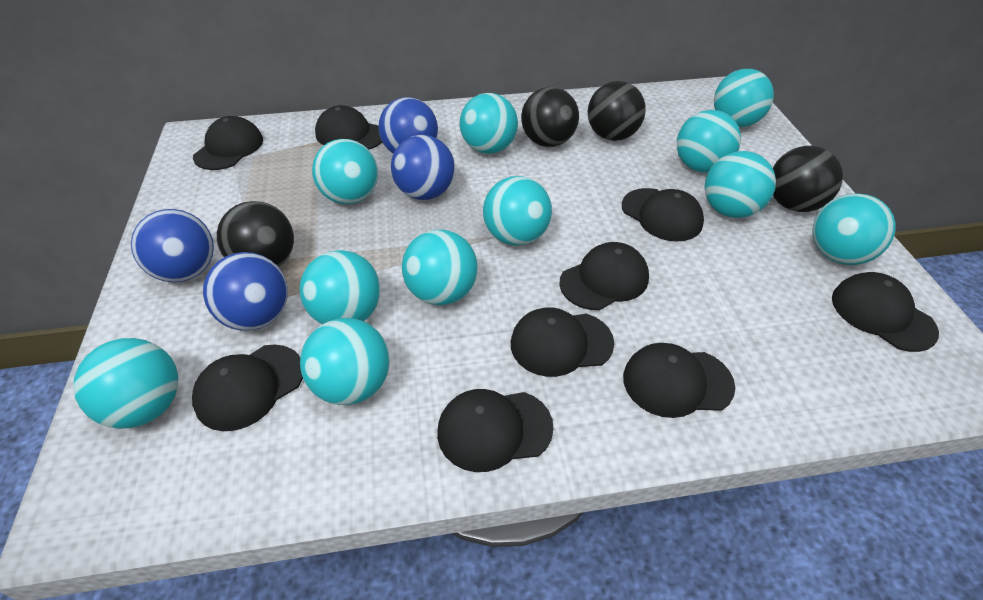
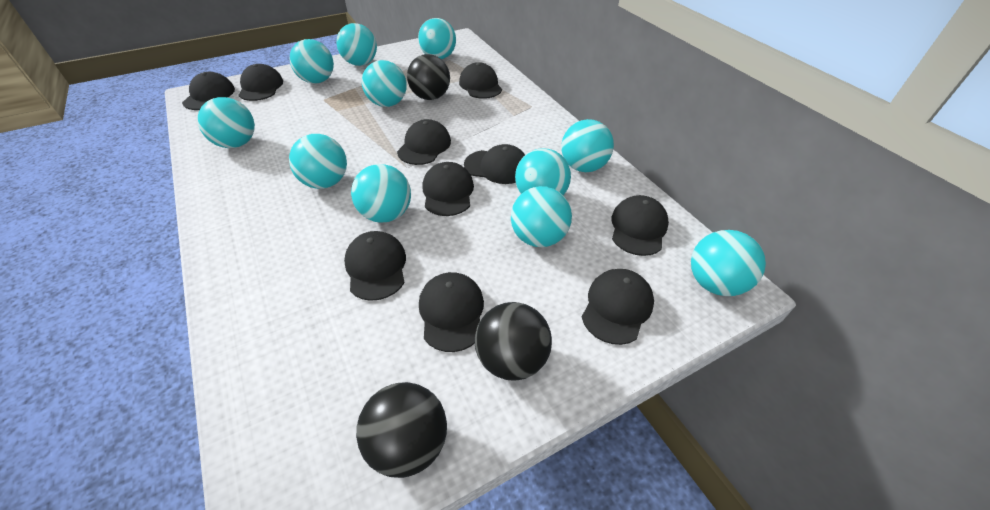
black ball: 4 -> 3
black cap: 9 -> 10
blue ball: 4 -> 0

